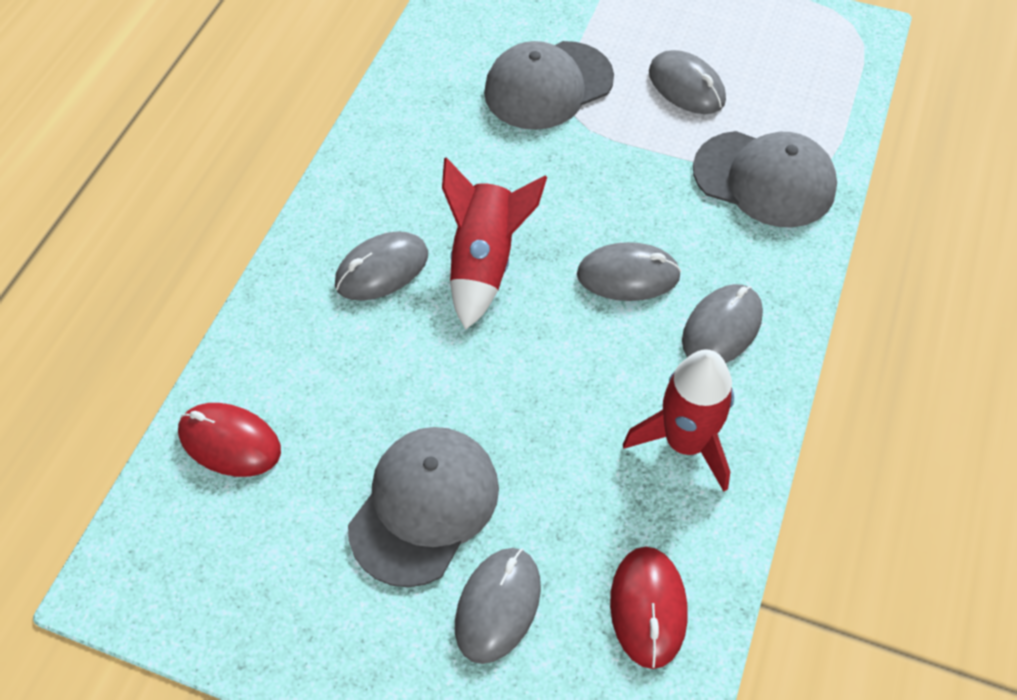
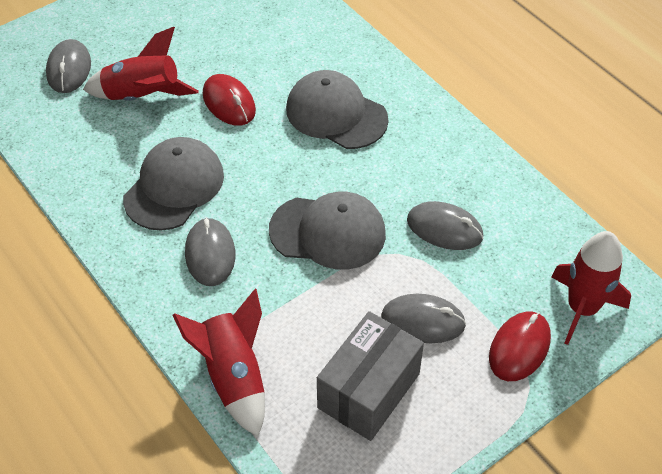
grey box: 0 -> 1
grey mouse: 5 -> 4
red rocket: 2 -> 3

